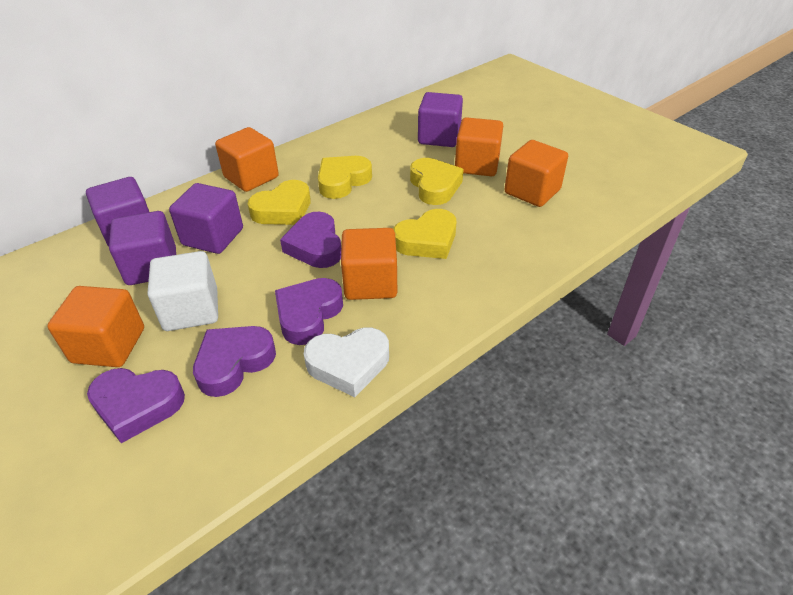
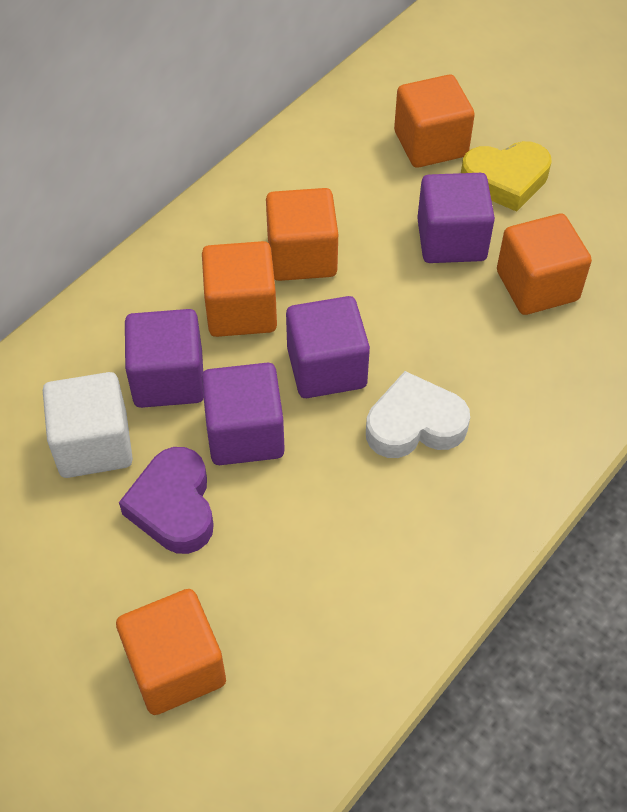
purple heart: 4 -> 1
yellow heart: 4 -> 1

